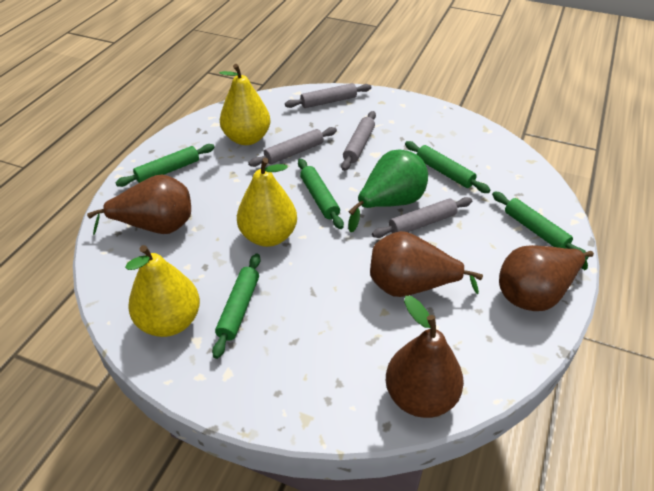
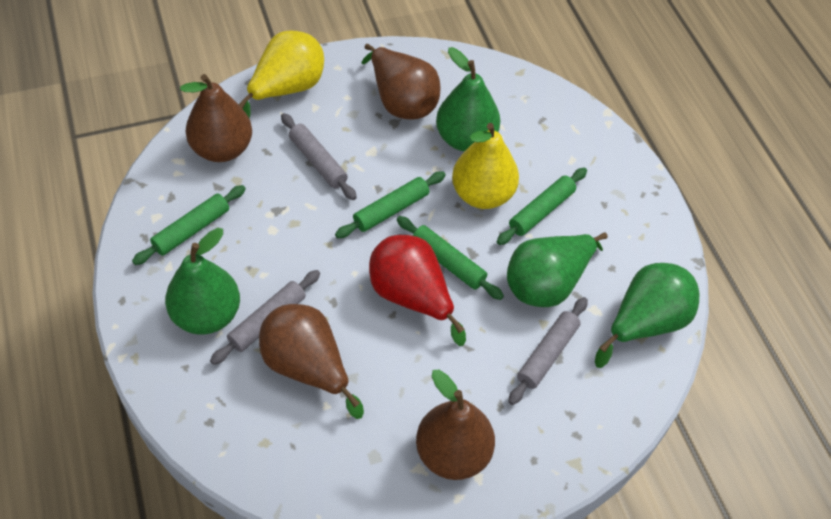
green pear: 1 -> 4
green rolling pin: 5 -> 4
grey rolling pin: 4 -> 3
red pear: 0 -> 1
yellow pear: 3 -> 2

